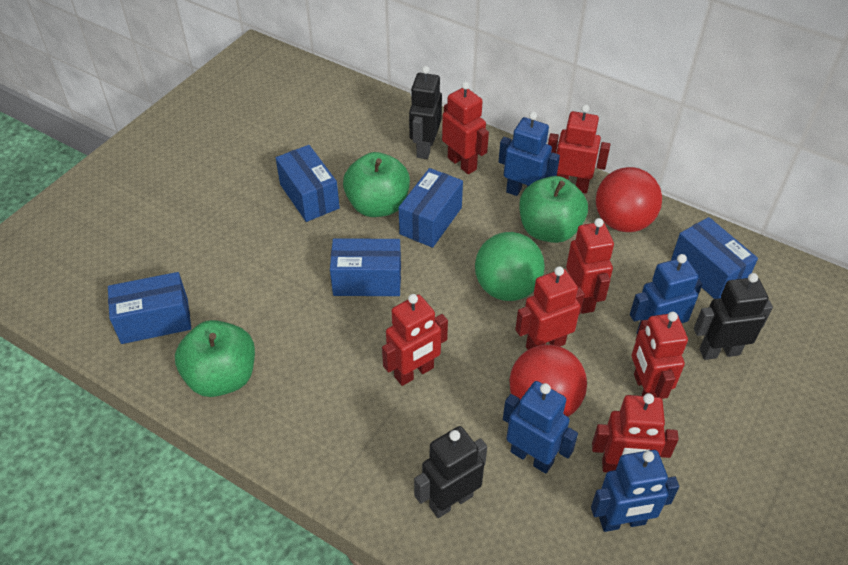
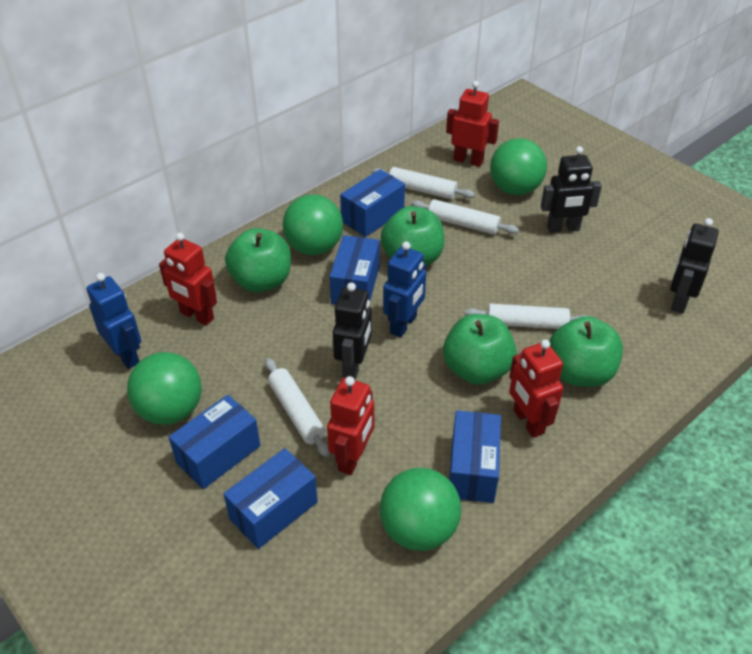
blue robot: 4 -> 2
green apple: 3 -> 4
green ball: 1 -> 4
red ball: 2 -> 0
red robot: 7 -> 4
white rolling pin: 0 -> 4

